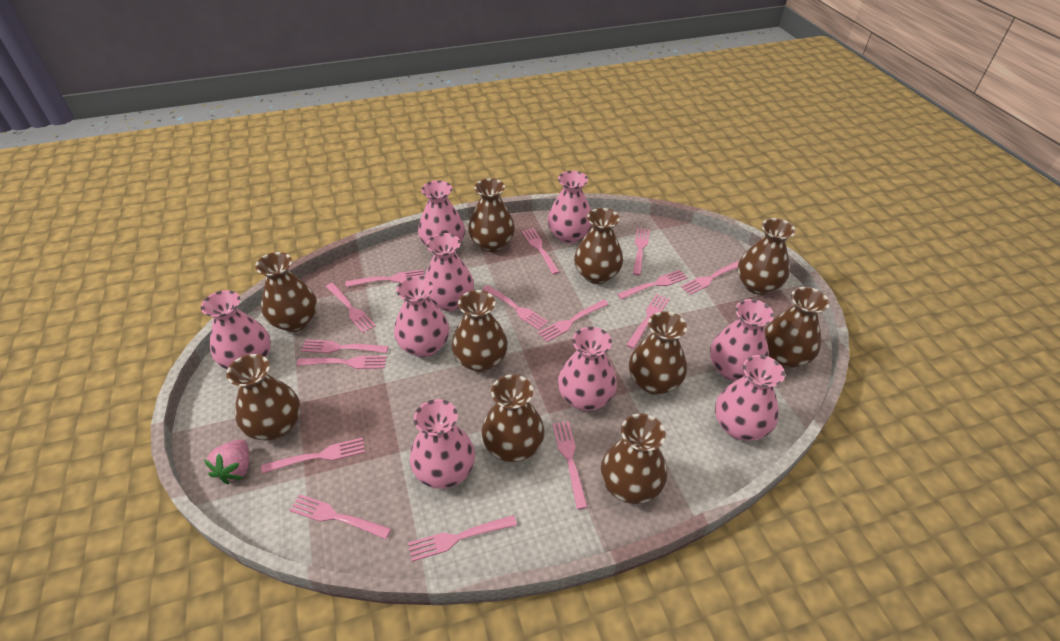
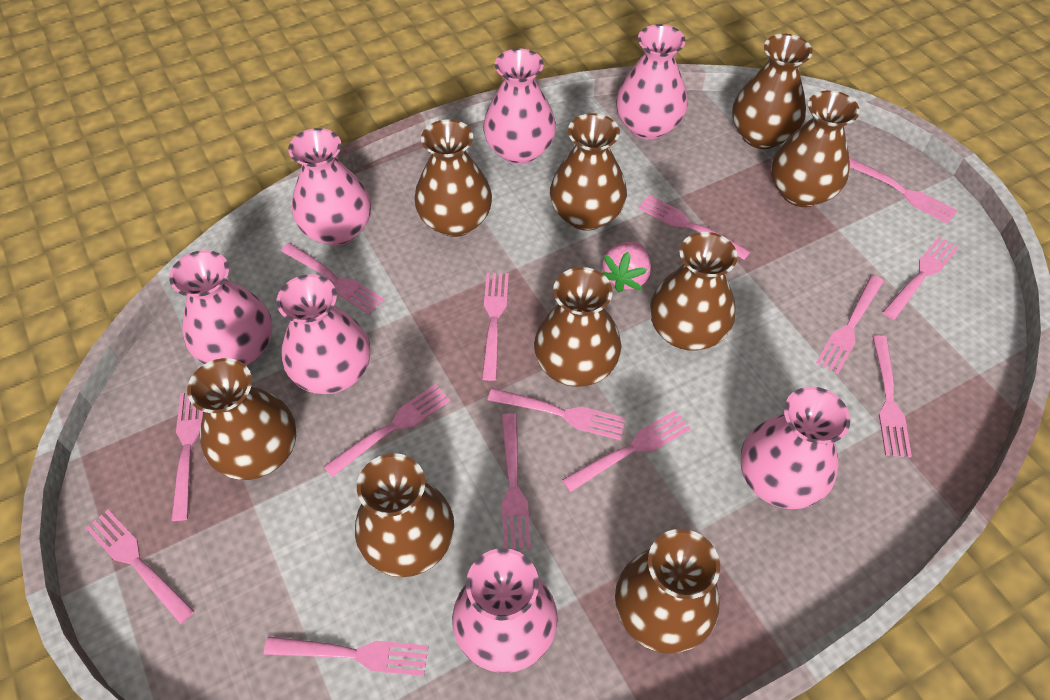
brown vase: 10 -> 9
pink fork: 15 -> 14
pink vase: 9 -> 7

